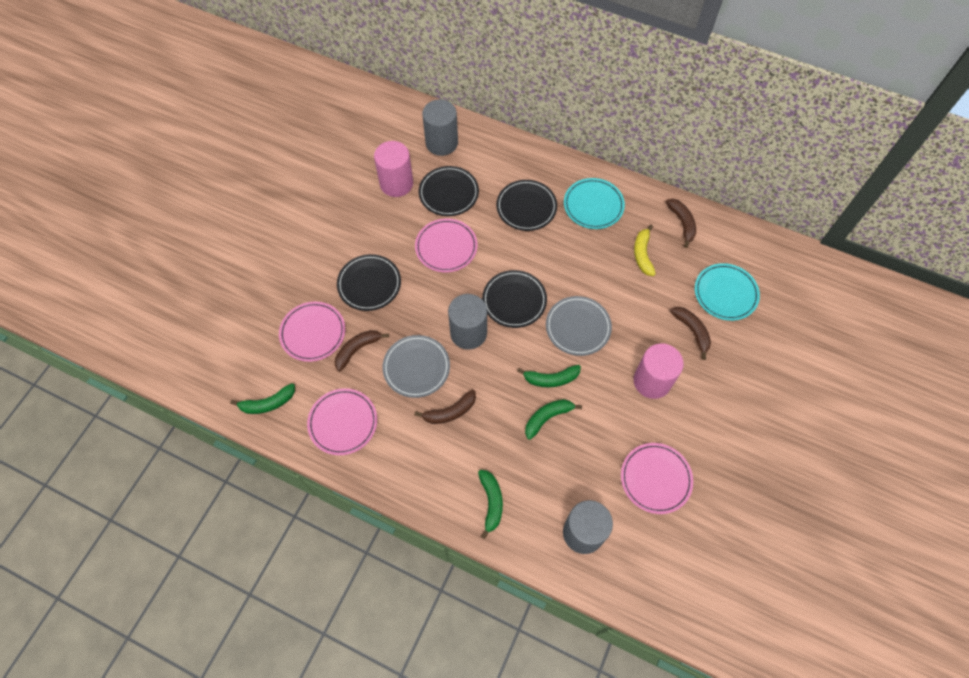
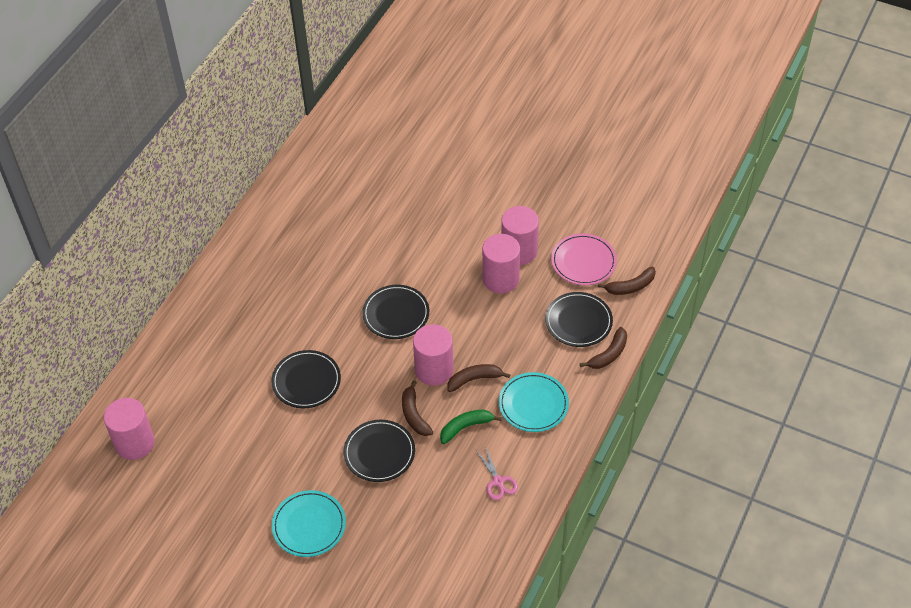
green banana: 4 -> 1
grey cylinder: 3 -> 0
grey plate: 2 -> 0
pink cylinder: 2 -> 4
pink plate: 4 -> 1
pink scissors: 0 -> 1
yellow banana: 1 -> 0

